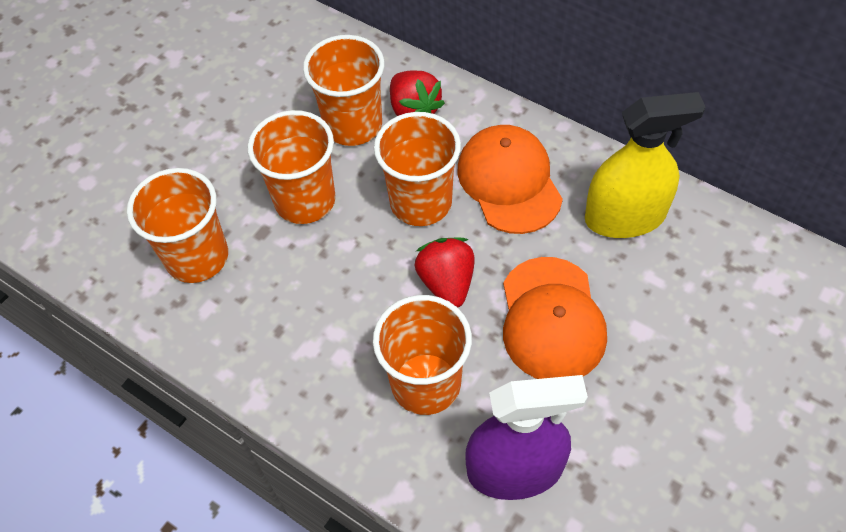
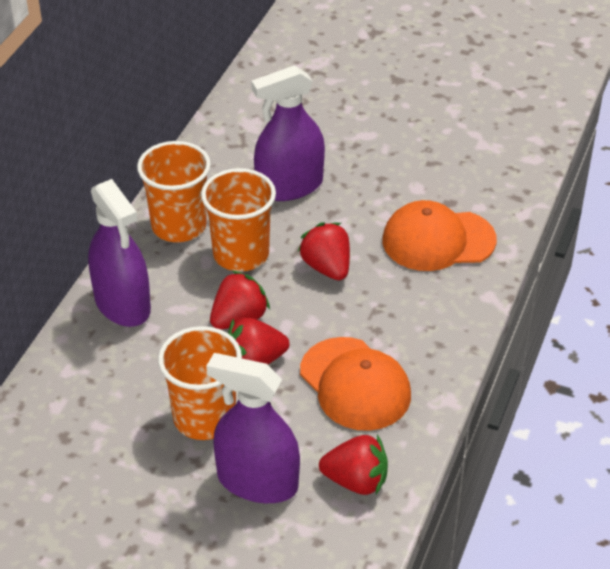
orange cup: 5 -> 3
purple spray bottle: 1 -> 3
red strawberry: 2 -> 4
yellow spray bottle: 1 -> 0

